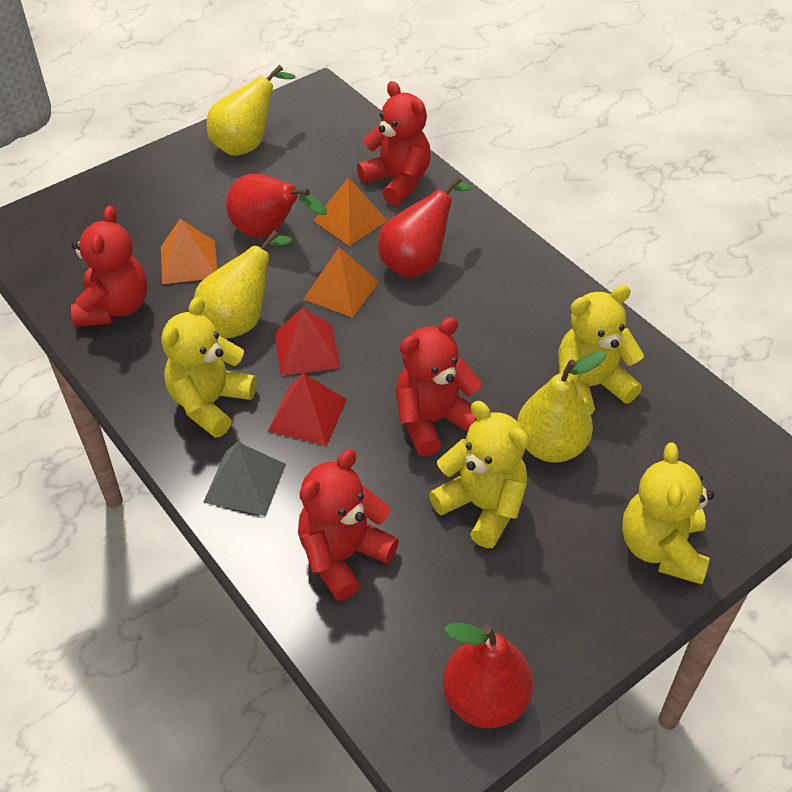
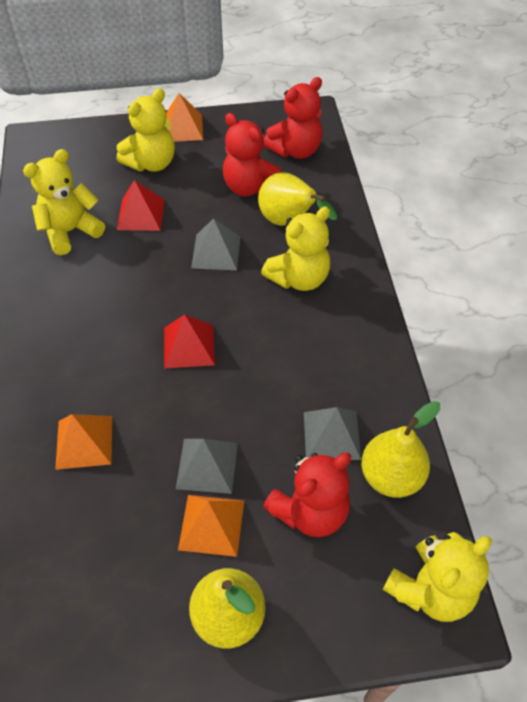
grey pyramid: 1 -> 3
red pear: 3 -> 0
red teddy bear: 4 -> 3

